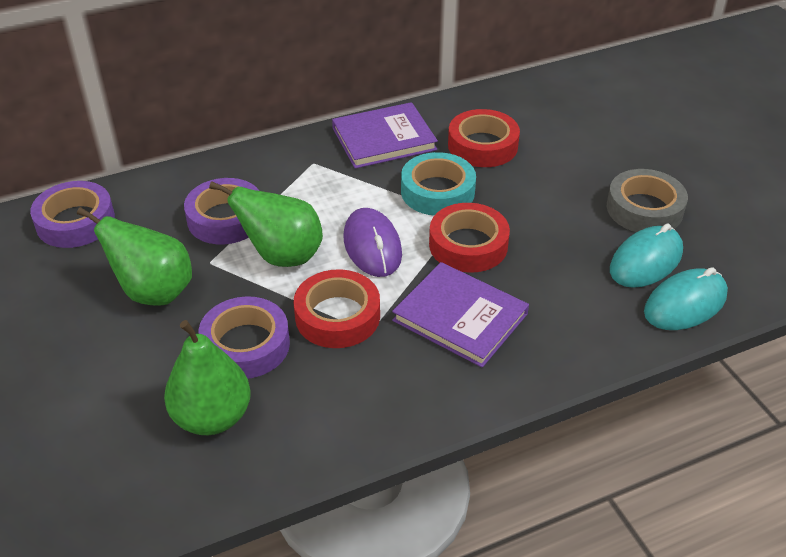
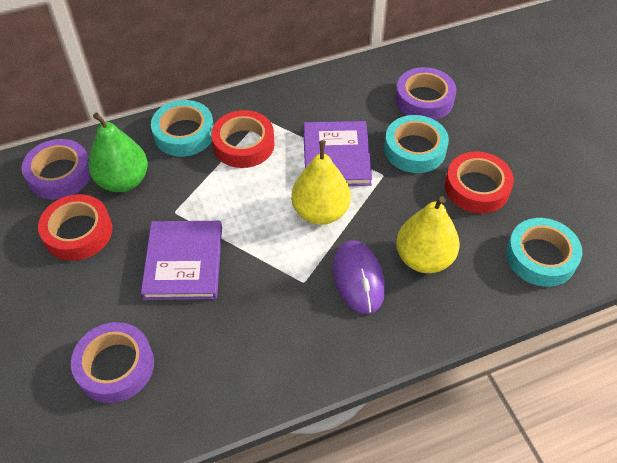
green pear: 3 -> 1
grey tape: 1 -> 0
turquoise mouse: 2 -> 0
turquoise tape: 1 -> 3
yellow pear: 0 -> 2

